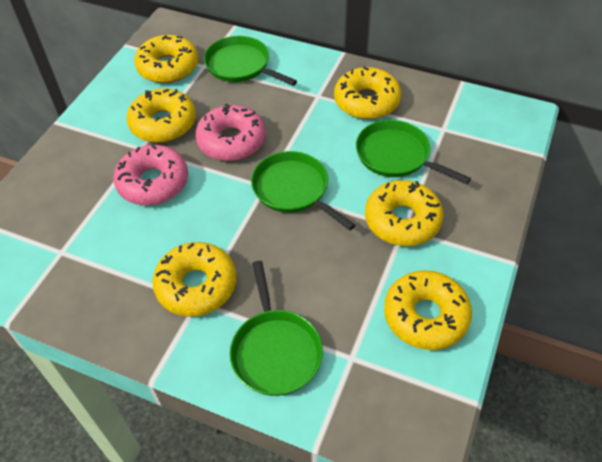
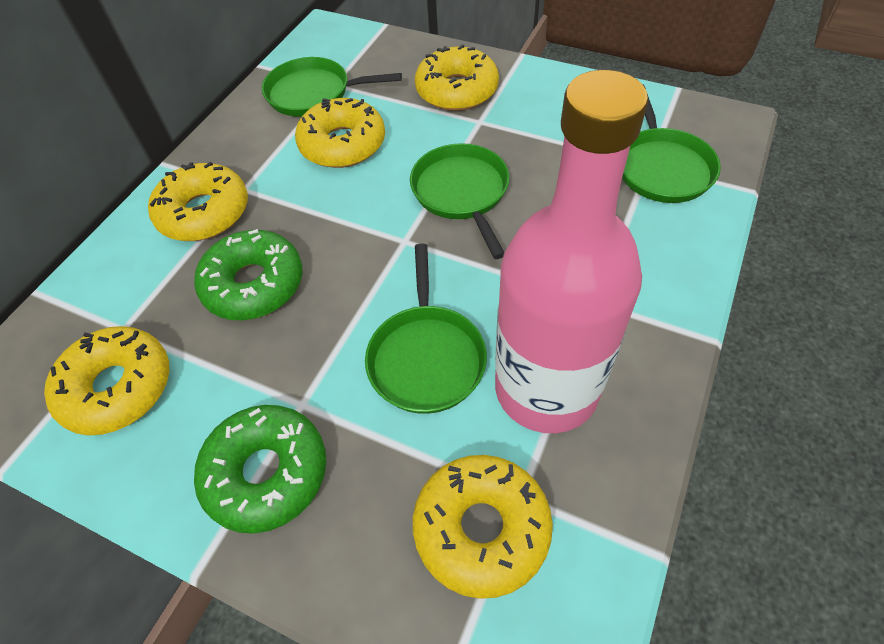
green donut: 0 -> 2
pink bottle: 0 -> 1
pink donut: 2 -> 0
yellow donut: 6 -> 5

